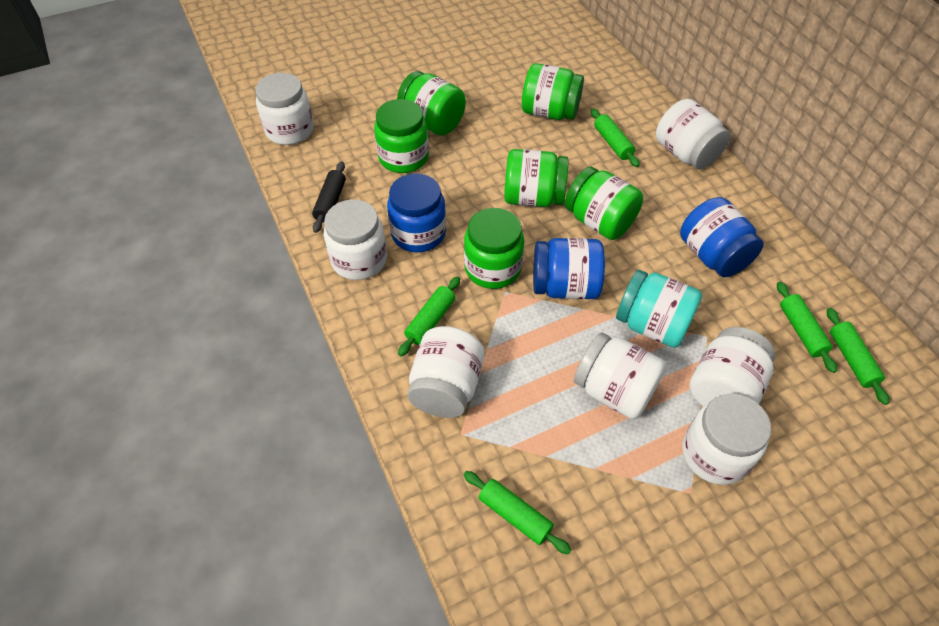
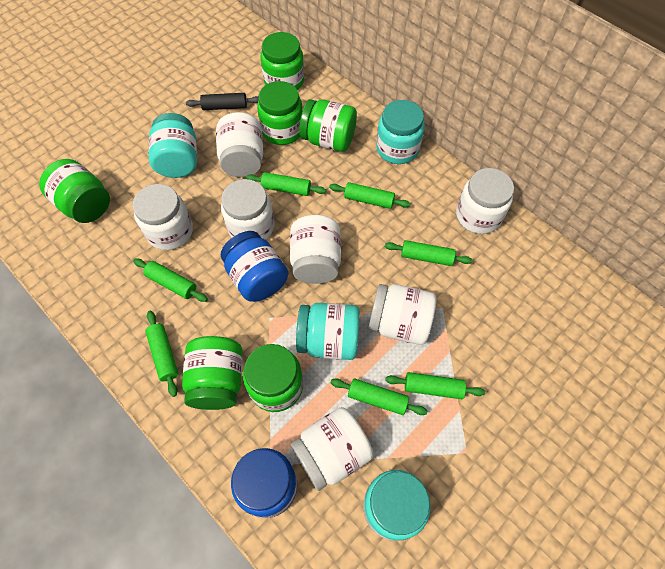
blue jar: 3 -> 2
green rolling pin: 5 -> 7
turquoise jar: 1 -> 4

